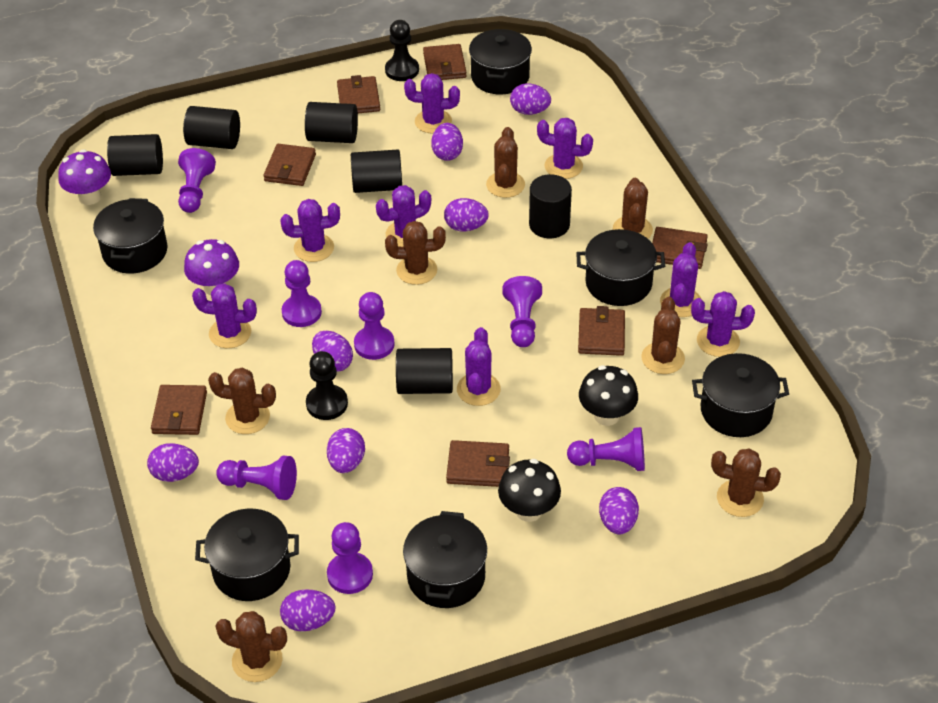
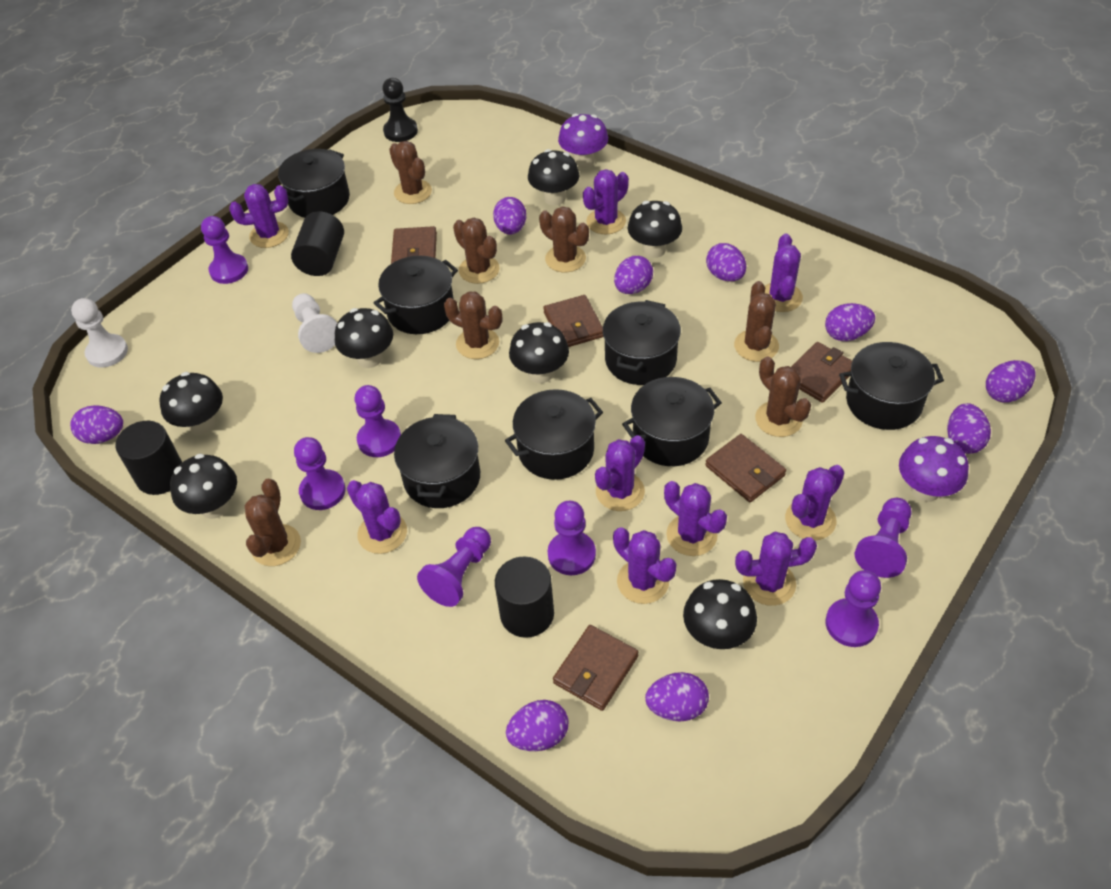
black cylinder: 6 -> 3
black mushroom: 2 -> 7
black pawn: 2 -> 1
black pot: 6 -> 7
brown wallet: 7 -> 5
purple cactus: 8 -> 9
purple egg: 8 -> 9
white pawn: 0 -> 2

